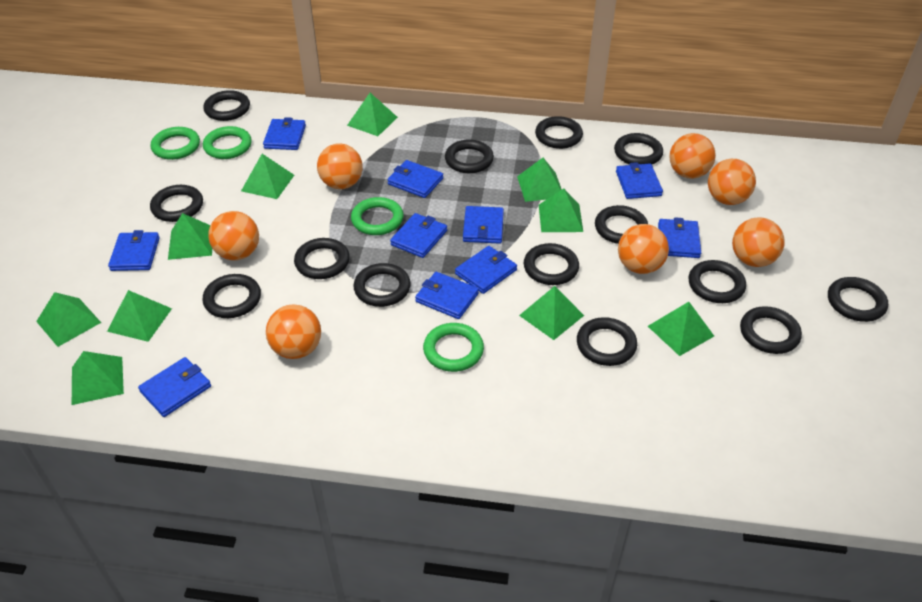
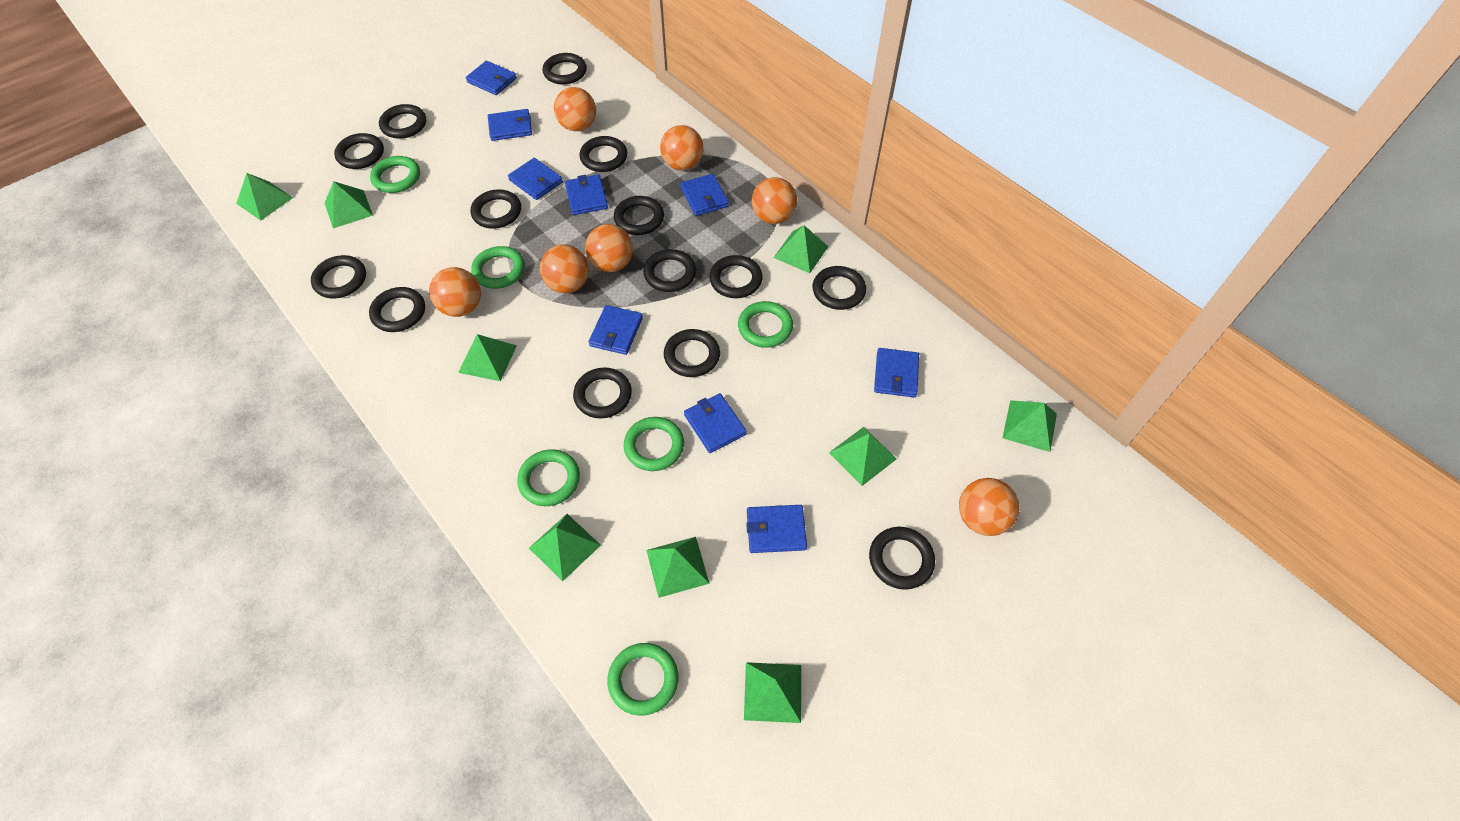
blue wallet: 10 -> 9
green pyramid: 10 -> 9
green ring: 4 -> 6

